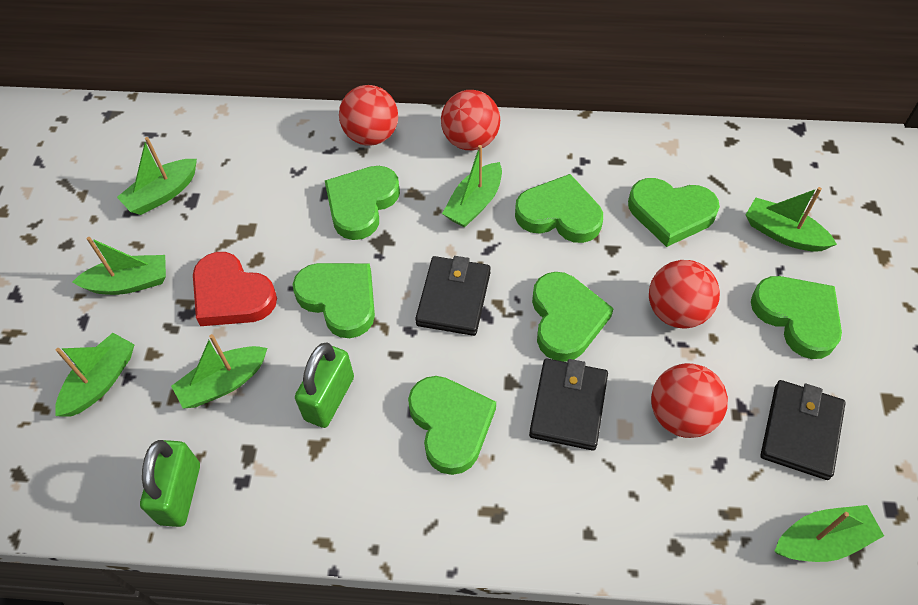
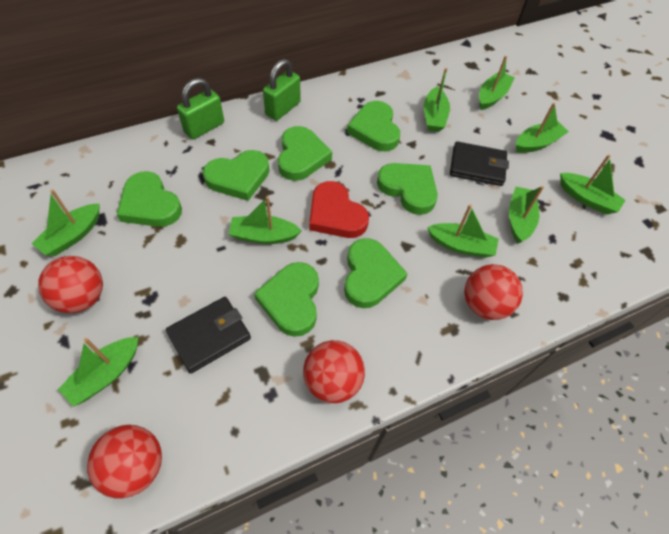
black wallet: 3 -> 2
green boat: 7 -> 9

